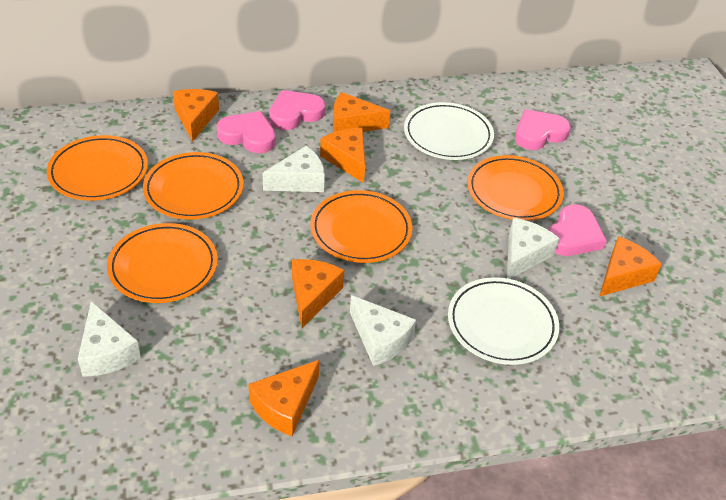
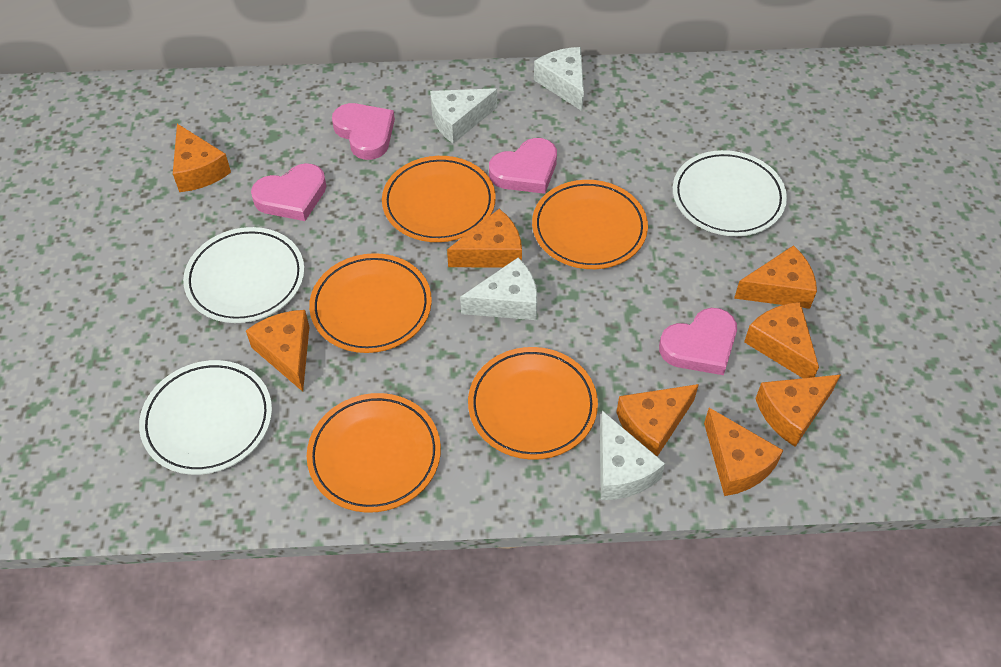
orange cheese: 6 -> 8
white plate: 2 -> 3

